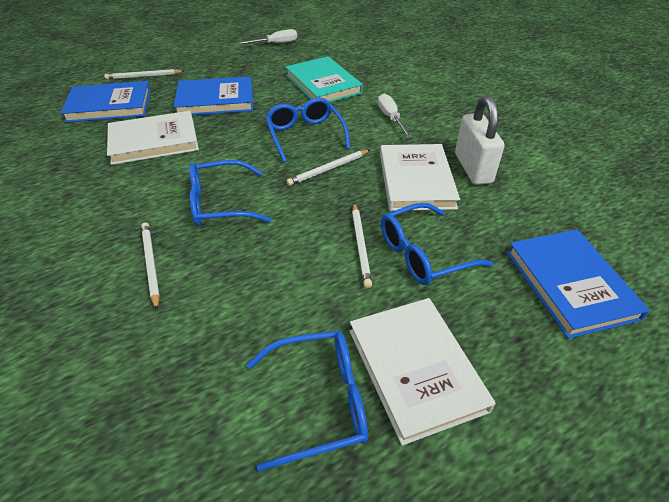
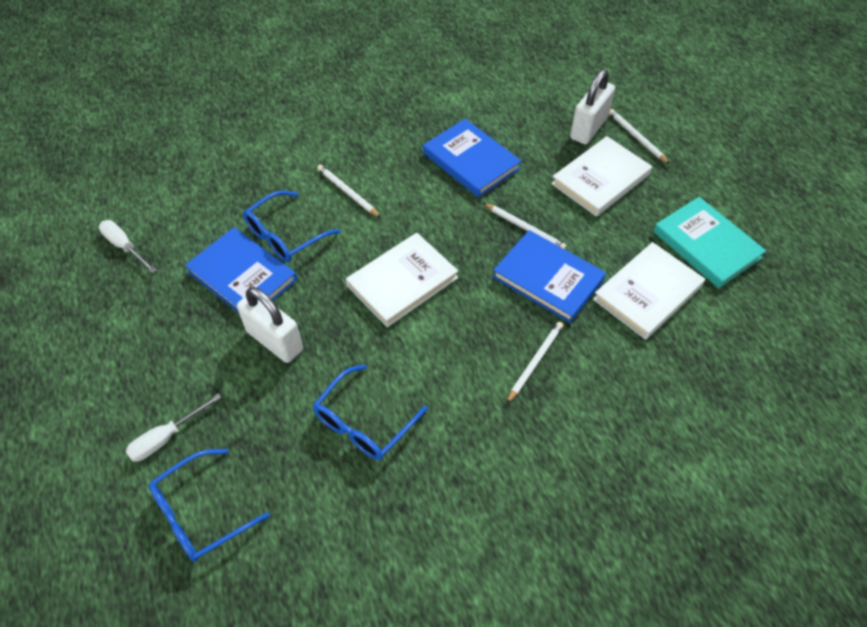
blue glasses: 4 -> 3
white padlock: 1 -> 2

